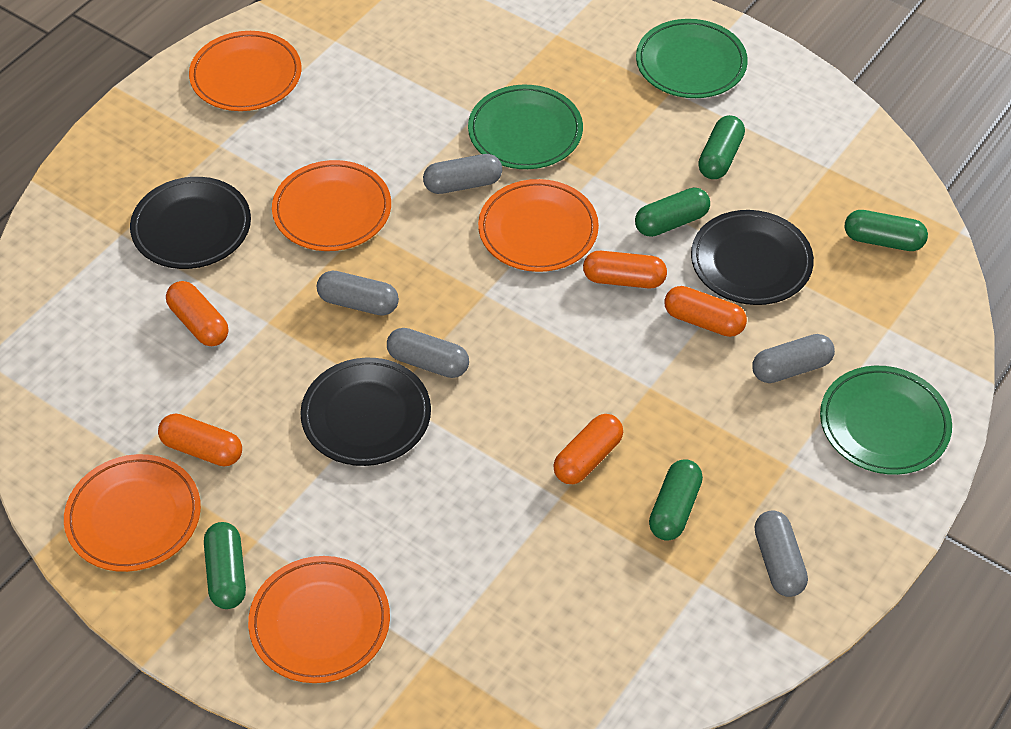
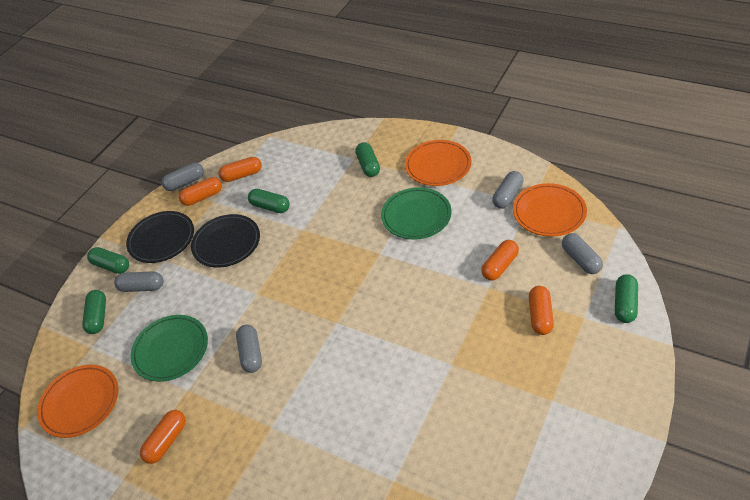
black plate: 3 -> 2
green plate: 3 -> 2
orange plate: 5 -> 3

